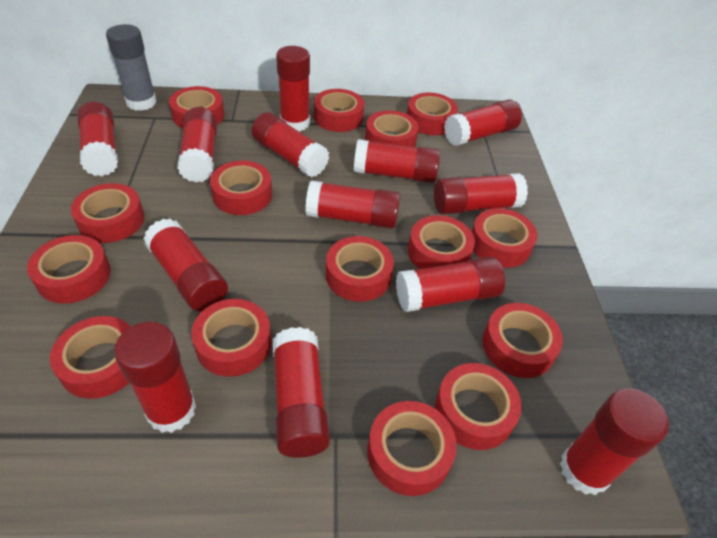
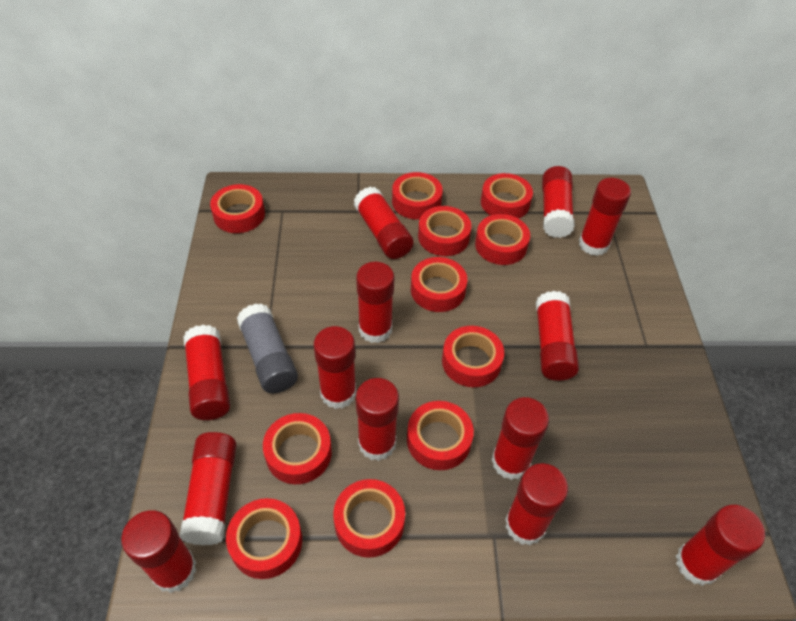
red tape: 15 -> 11

